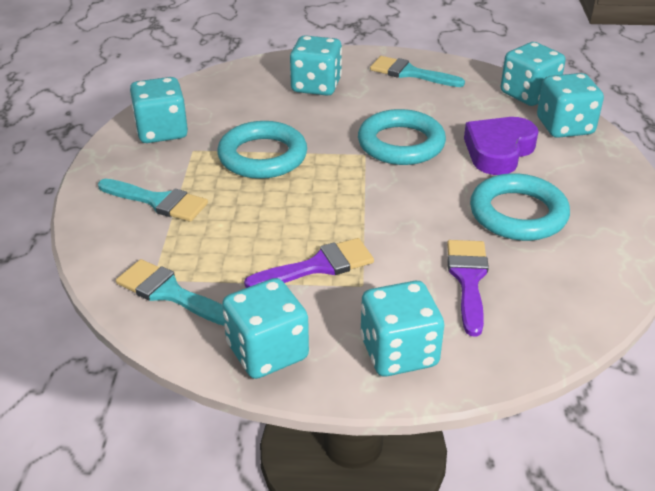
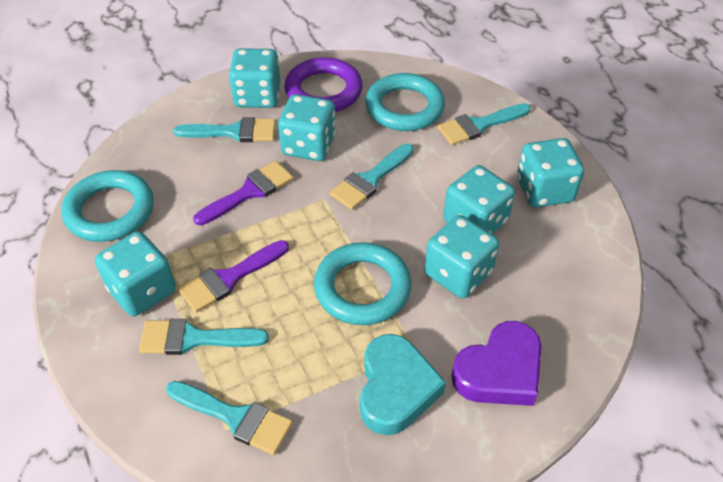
purple ring: 0 -> 1
turquoise brush: 3 -> 5
turquoise heart: 0 -> 1

